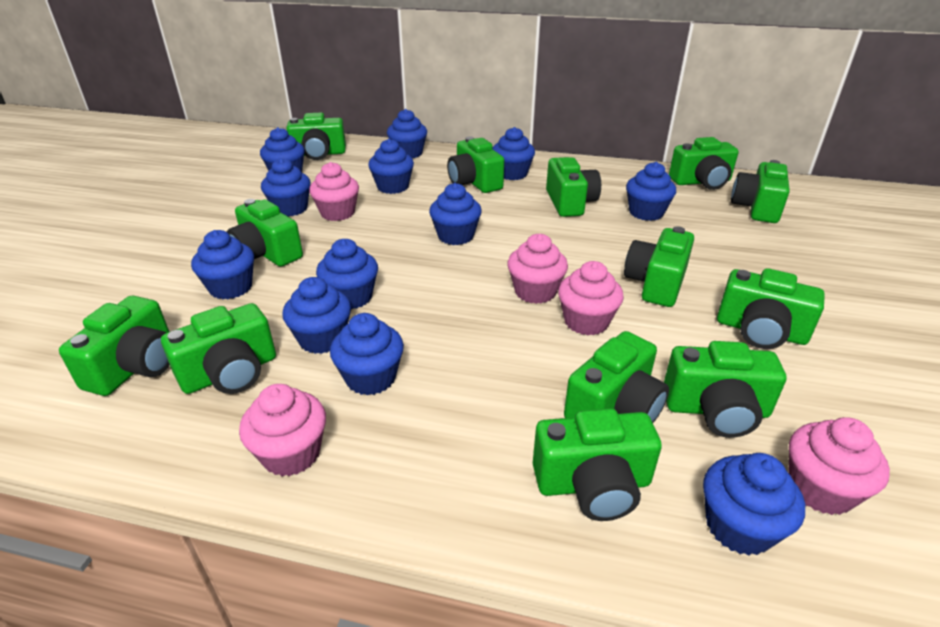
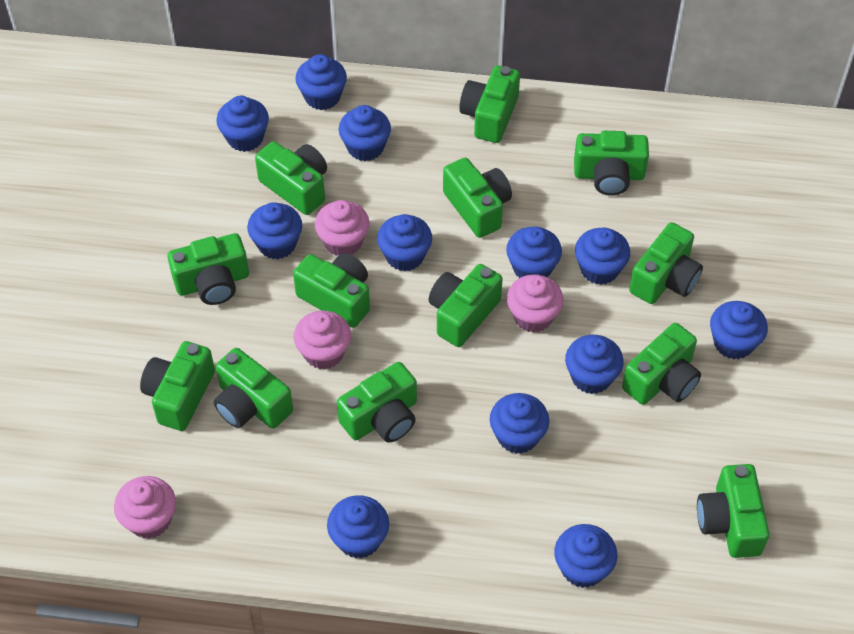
pink cupcake: 5 -> 4

